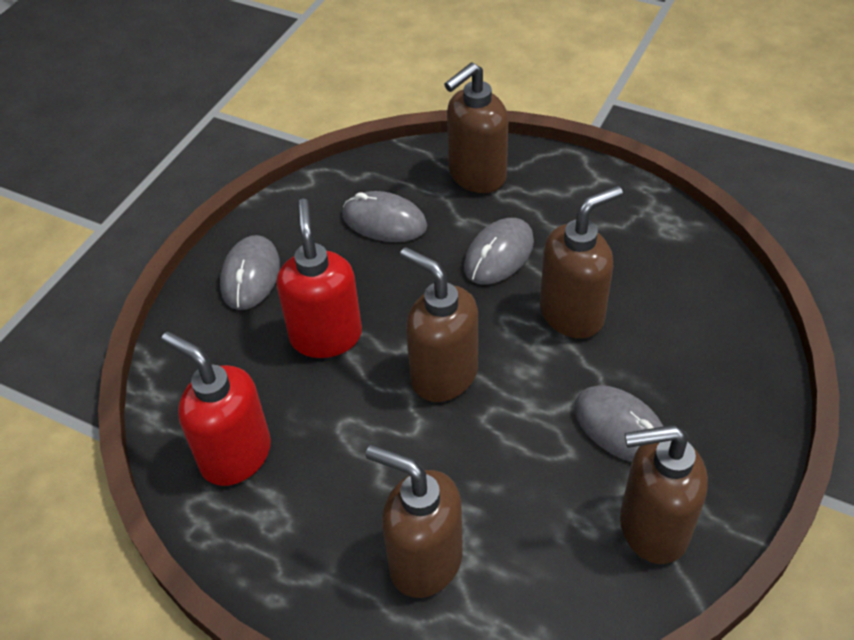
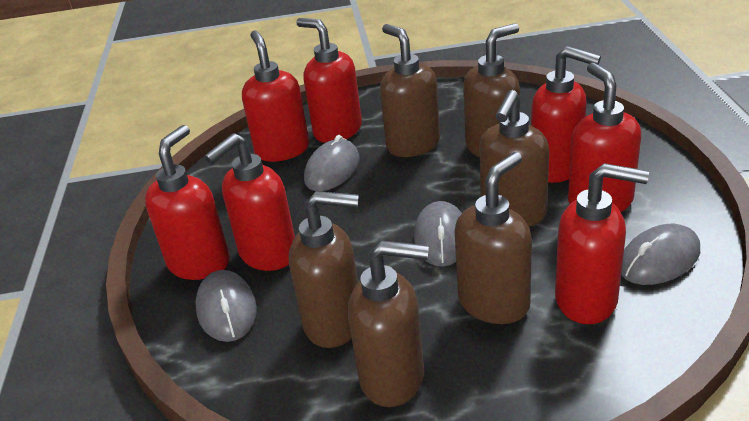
brown soap dispenser: 5 -> 6
red soap dispenser: 2 -> 7

